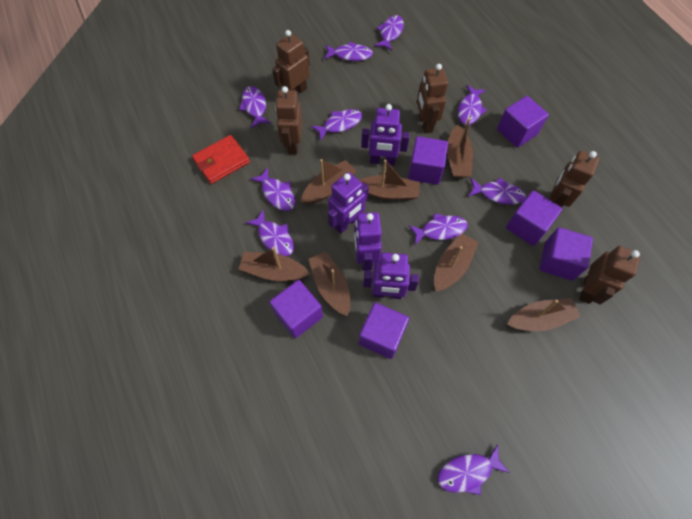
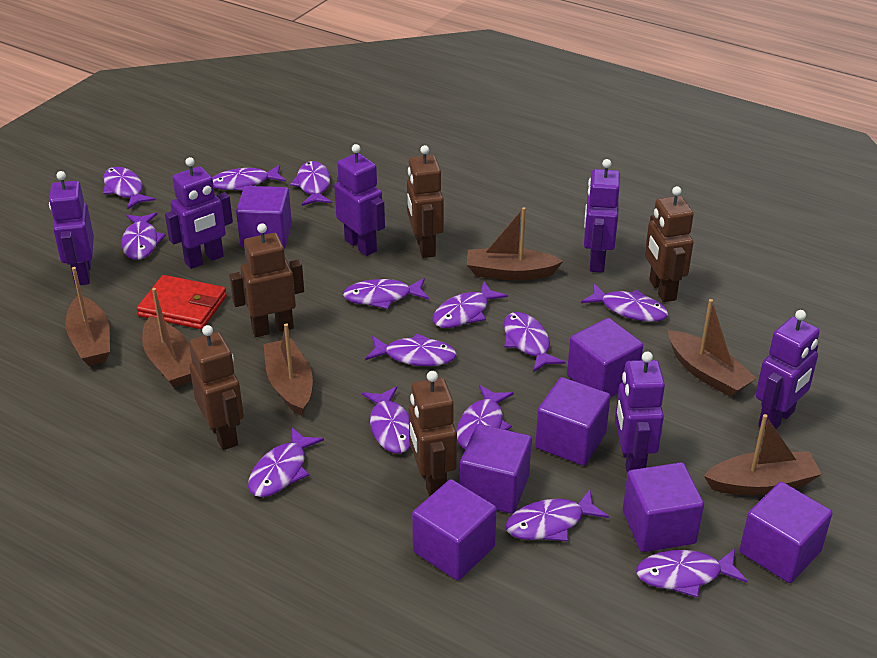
brown boat: 7 -> 6
purple cube: 6 -> 7
purple fish: 10 -> 14
purple robot: 4 -> 6

